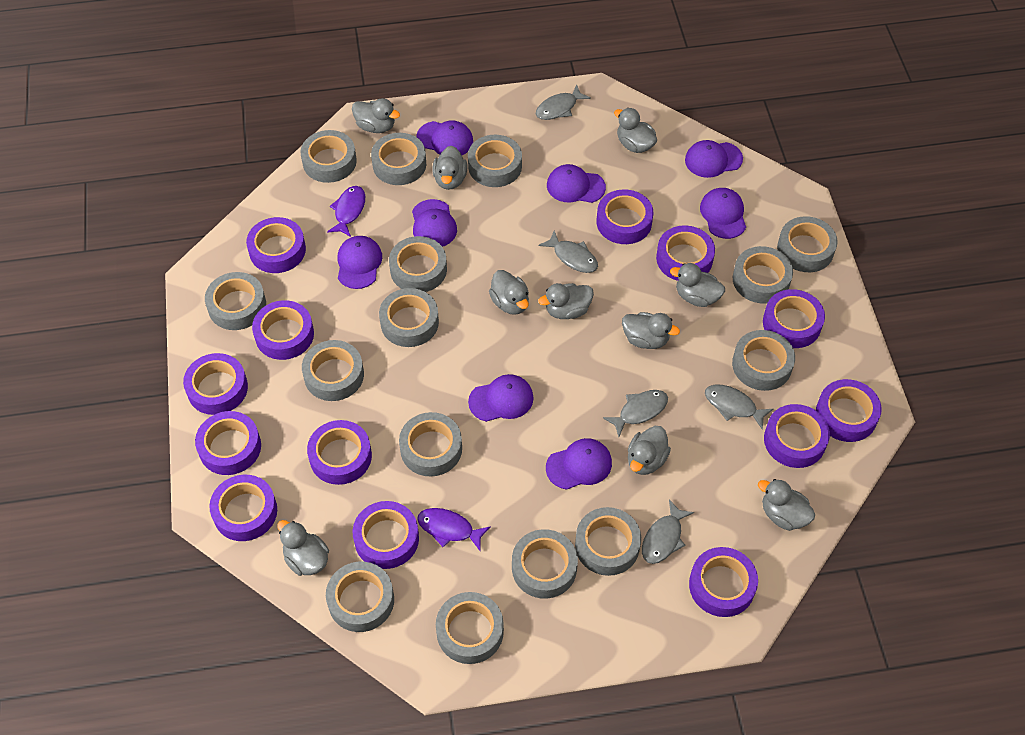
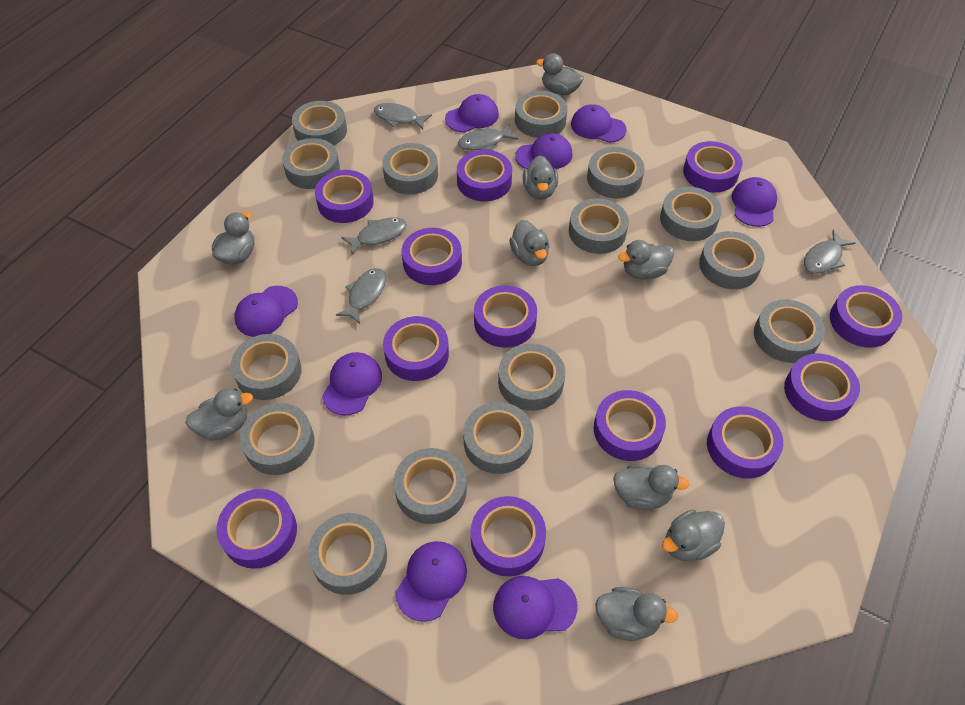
grey duck: 10 -> 9
purple fish: 2 -> 0
purple tape: 13 -> 12

